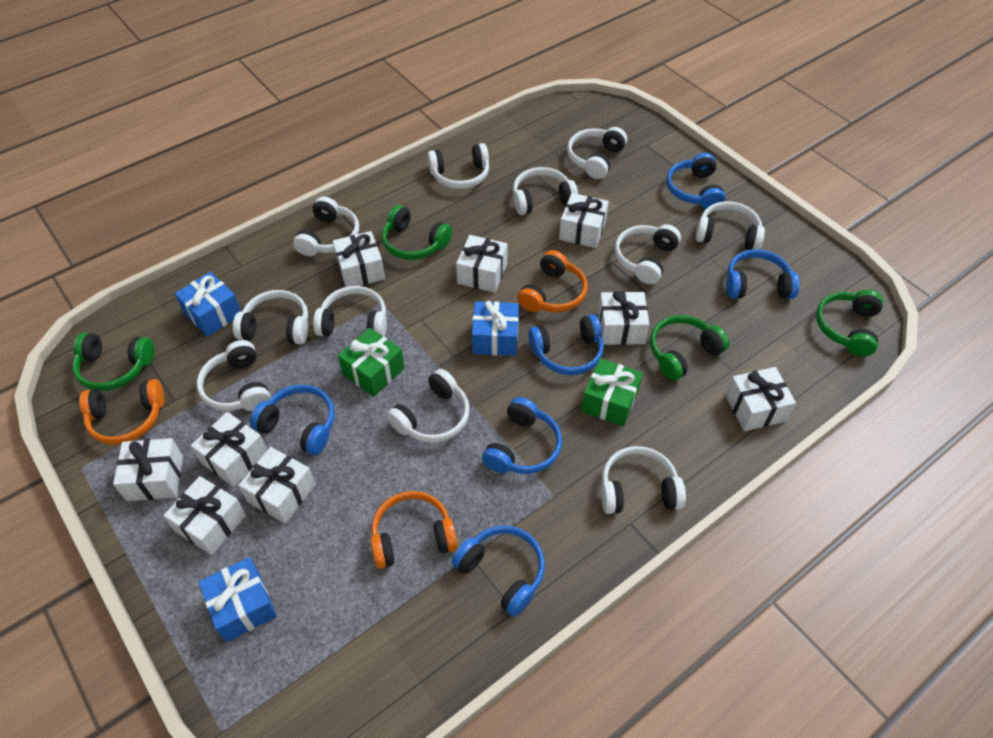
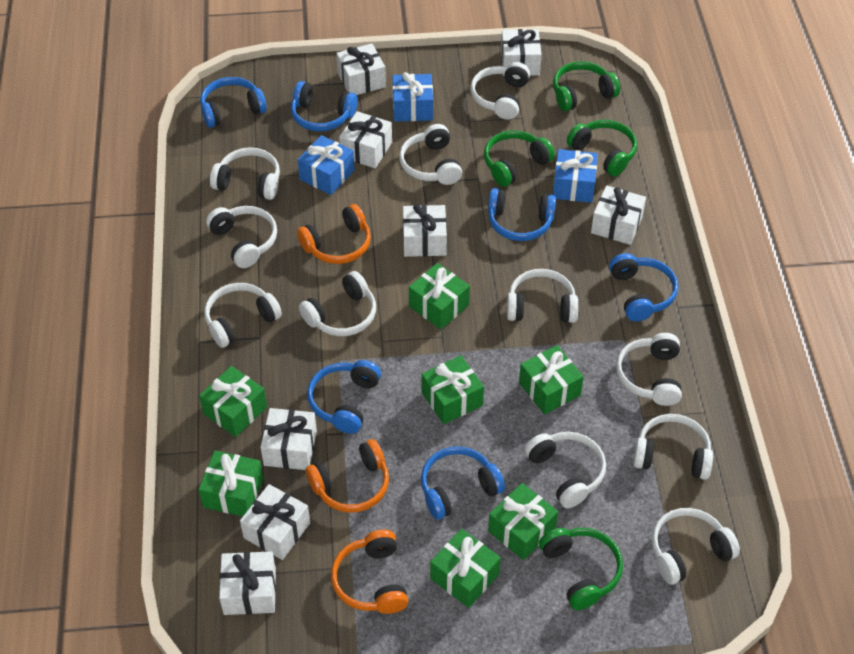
green gift: 2 -> 7
white gift: 9 -> 8

